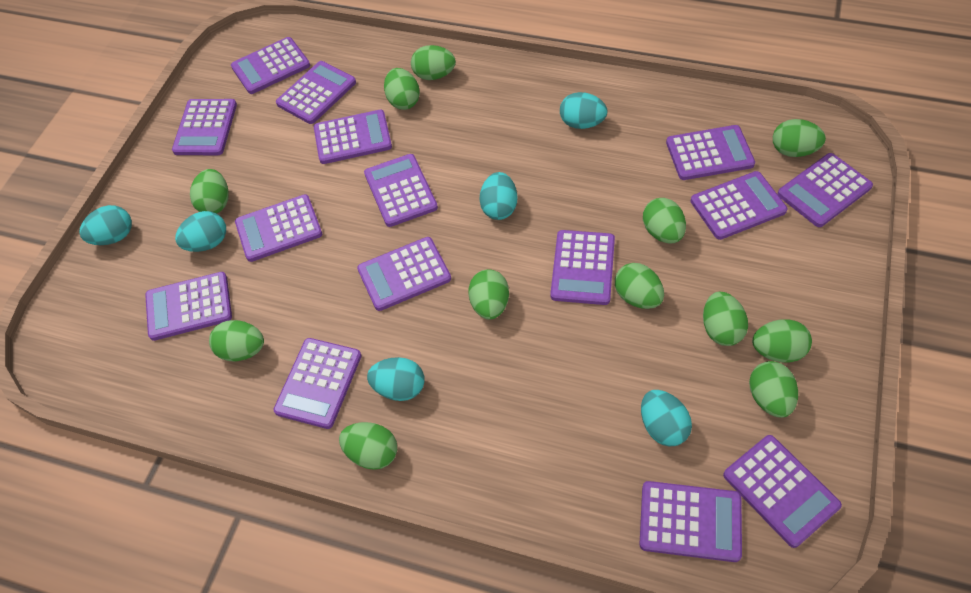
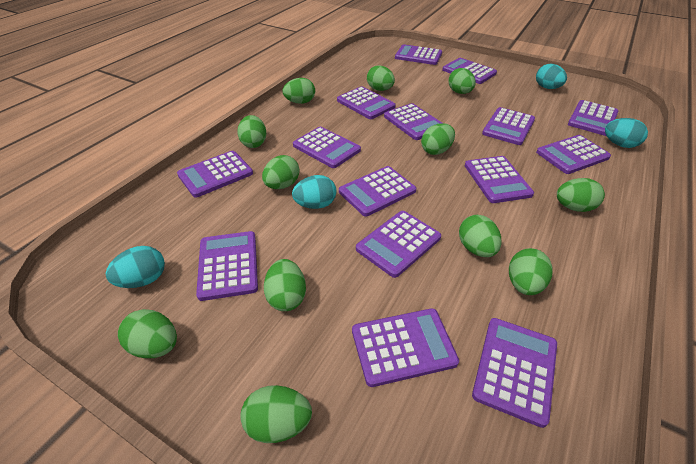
turquoise egg: 6 -> 4

